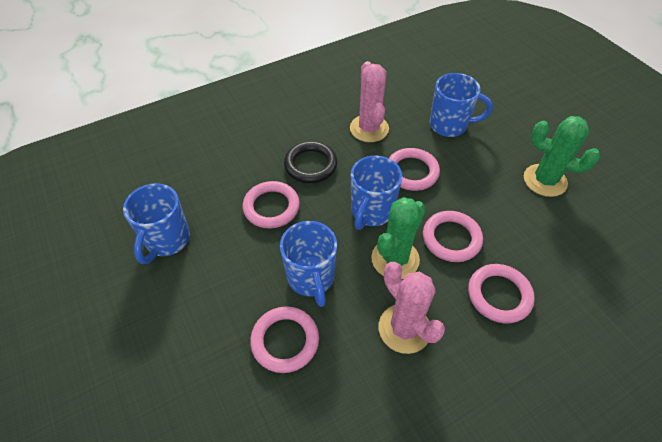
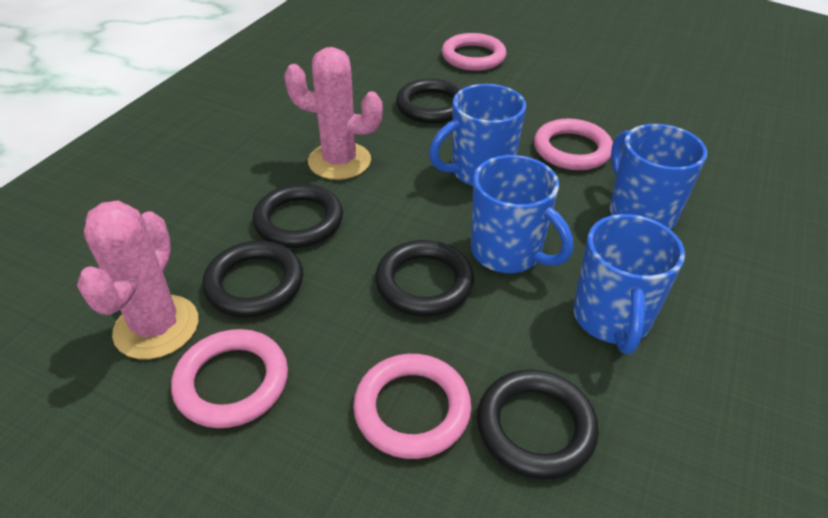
black ring: 1 -> 5
green cactus: 2 -> 0
pink ring: 5 -> 4

